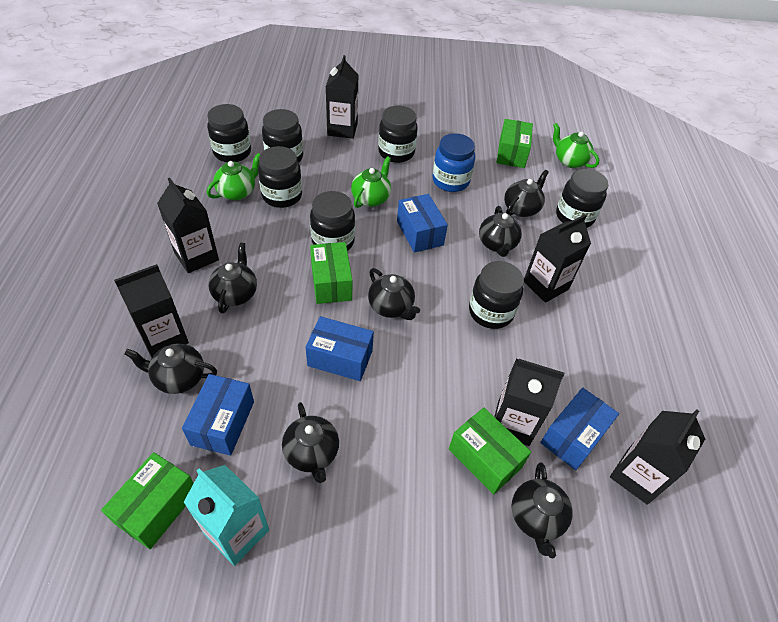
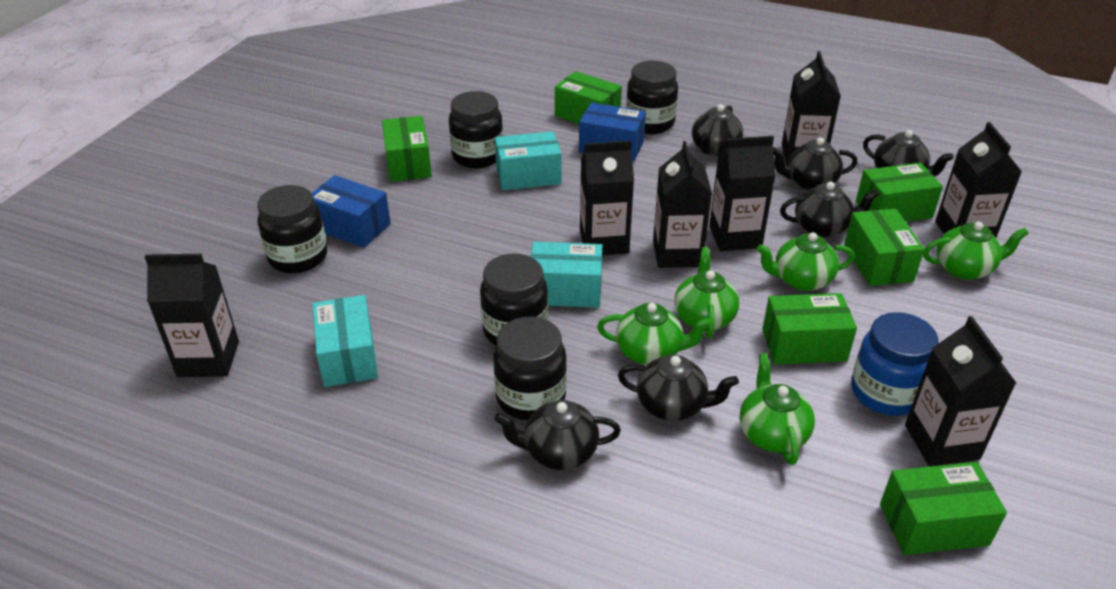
black carton: 6 -> 7
black jar: 7 -> 5
black teapot: 7 -> 6
blue box: 4 -> 2
green box: 4 -> 6
green teapot: 3 -> 5
turquoise box: 0 -> 3
turquoise carton: 1 -> 0

